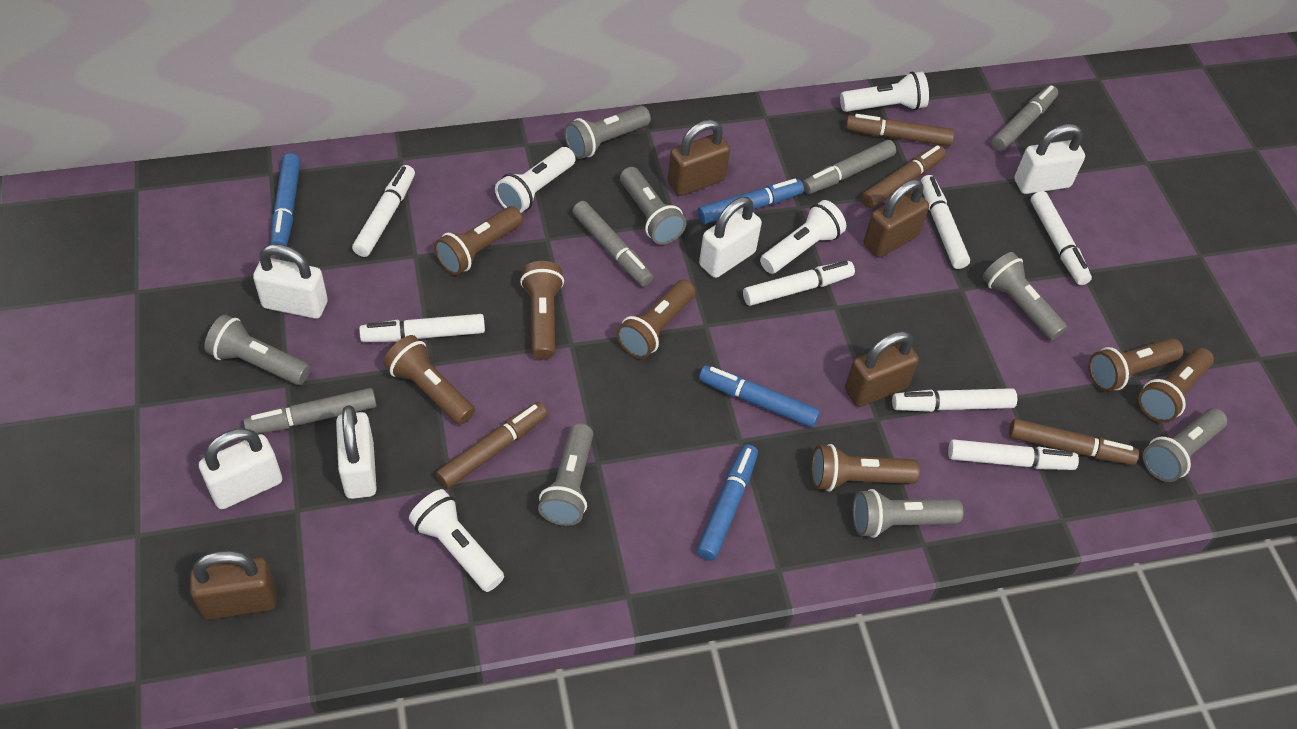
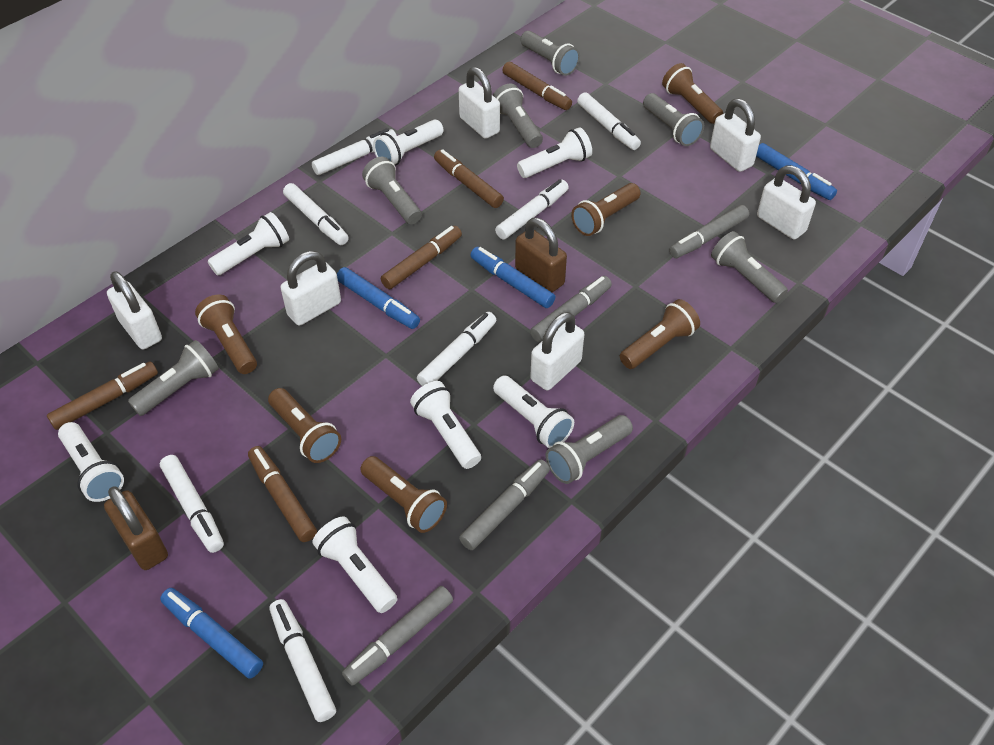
brown flashlight: 7 -> 6
brown marker: 4 -> 5
brown padlock: 4 -> 2
white flashlight: 4 -> 7
white padlock: 5 -> 6

